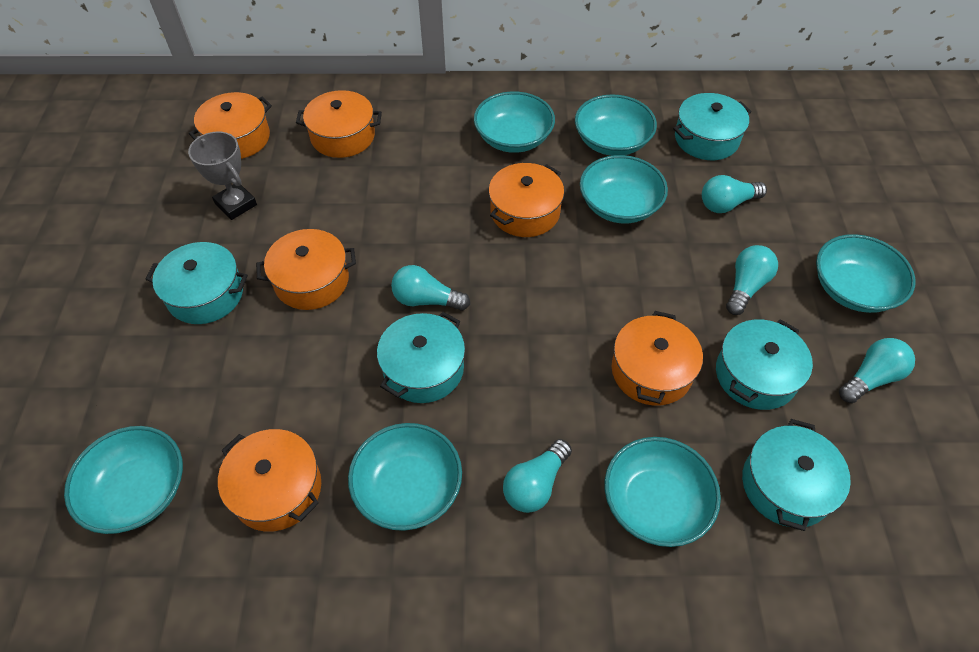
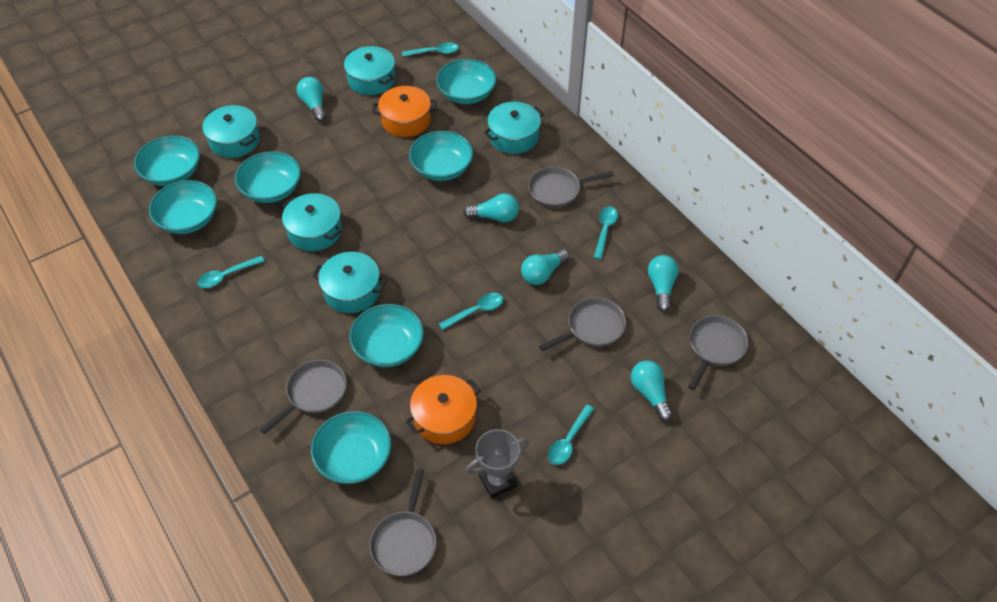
grey pan: 0 -> 5
orange pot: 6 -> 2
turquoise spoon: 0 -> 5

